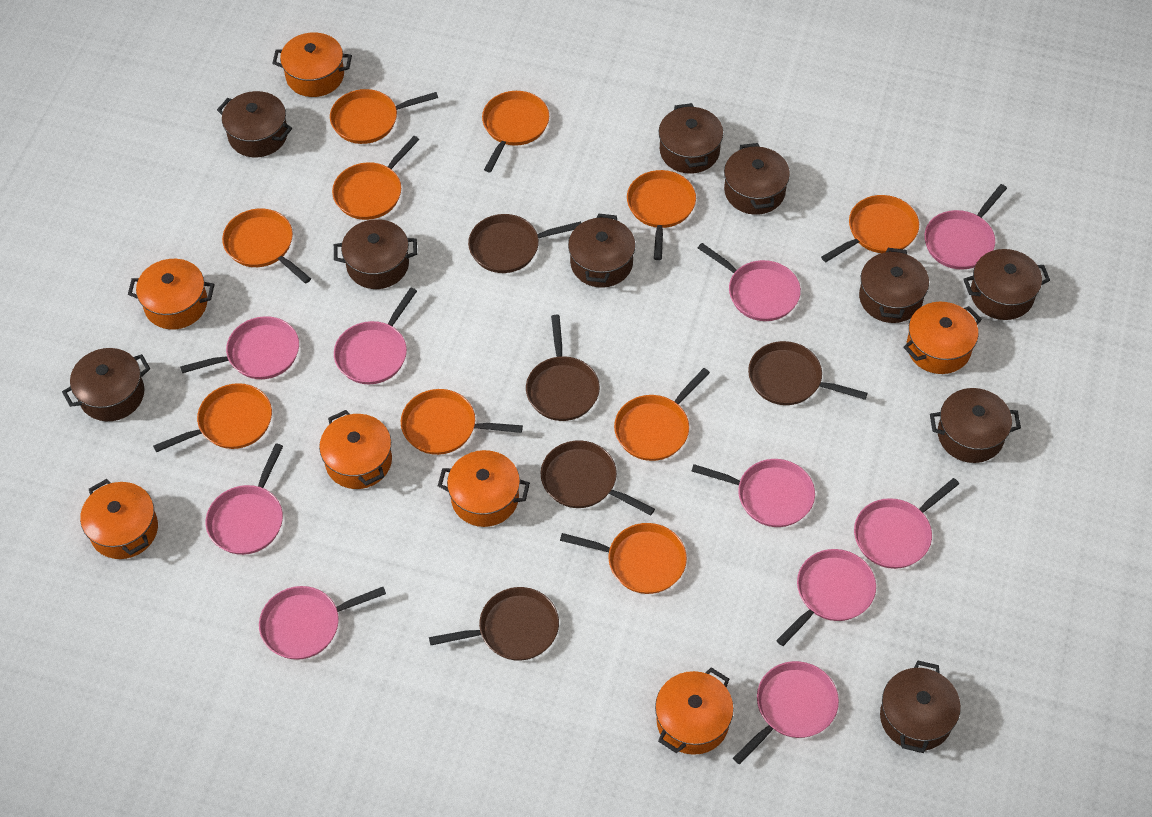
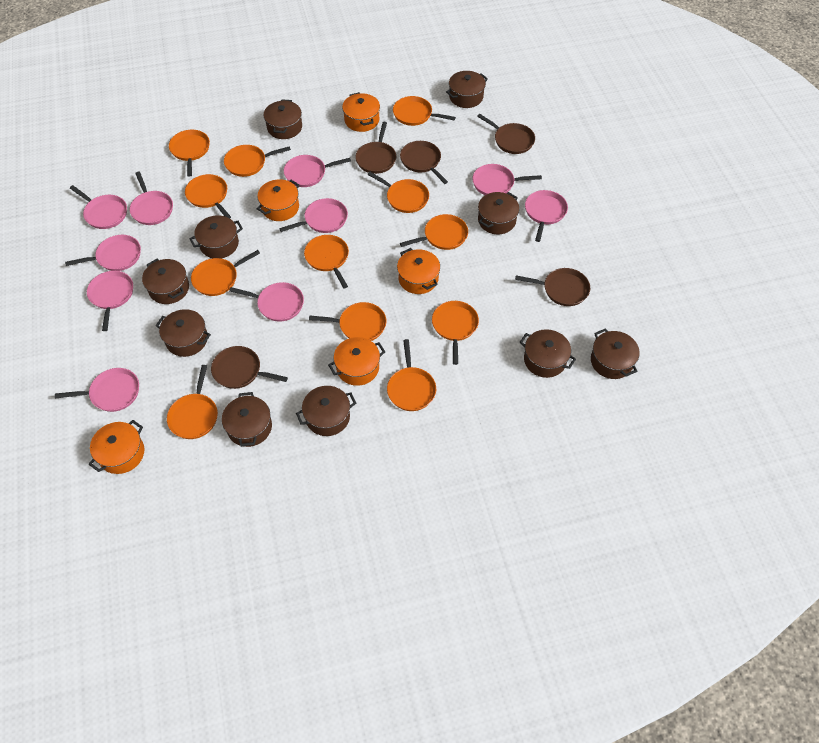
orange pan: 10 -> 12
orange pot: 7 -> 5

